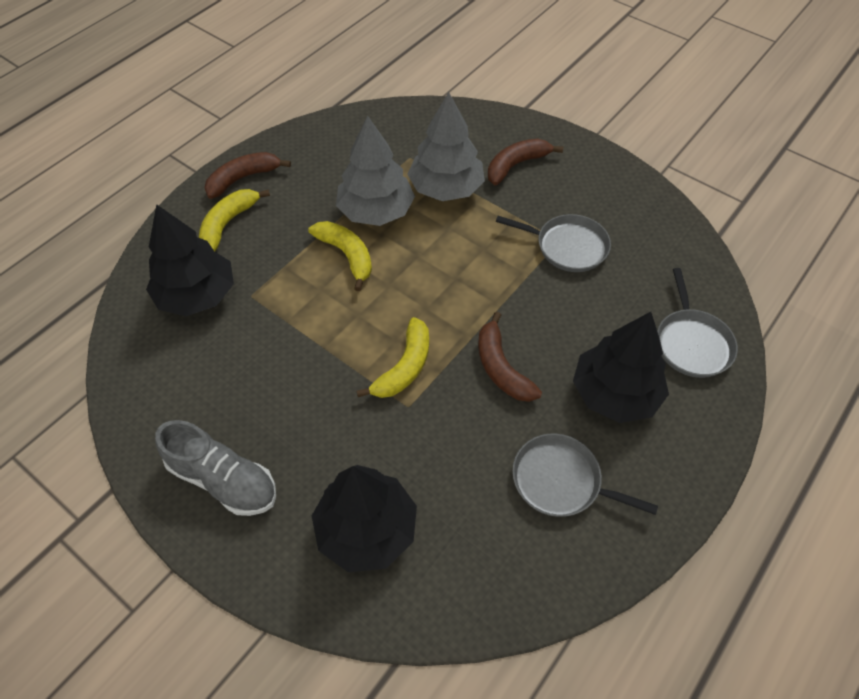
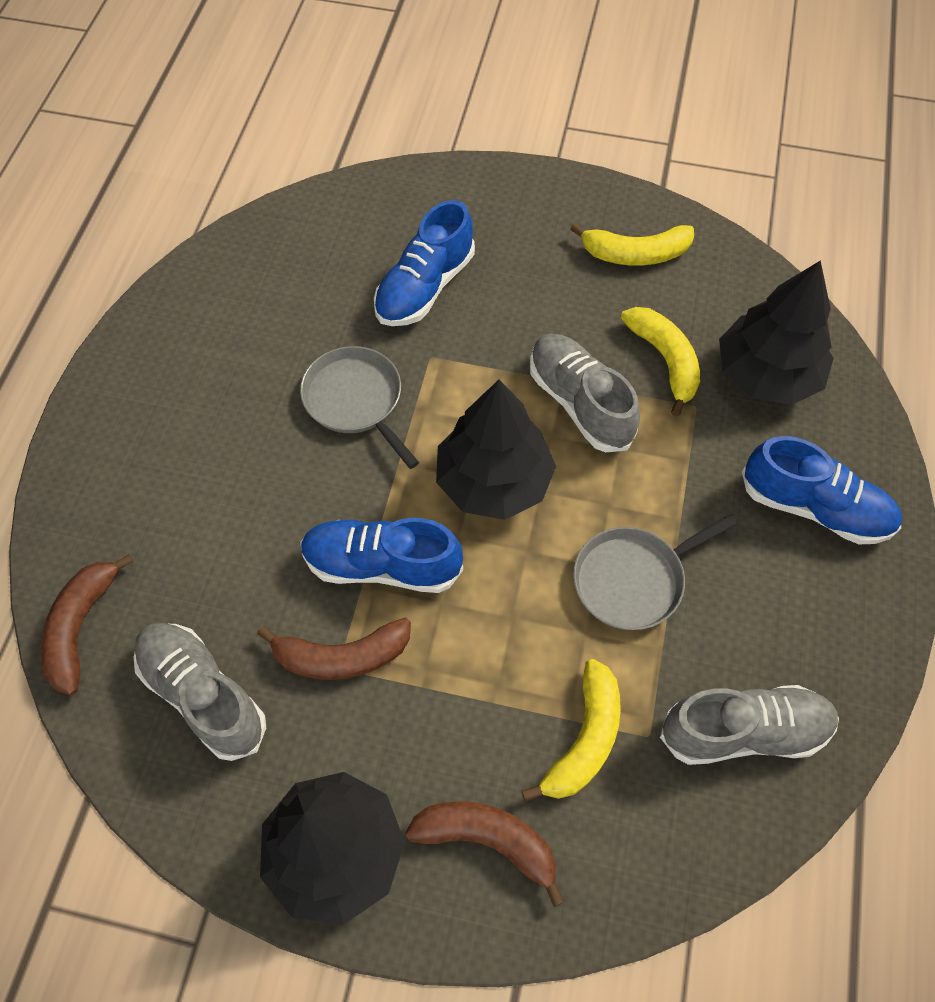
blue shoe: 0 -> 3
grey pan: 3 -> 2
grey shoe: 1 -> 3
grey tree: 2 -> 0

